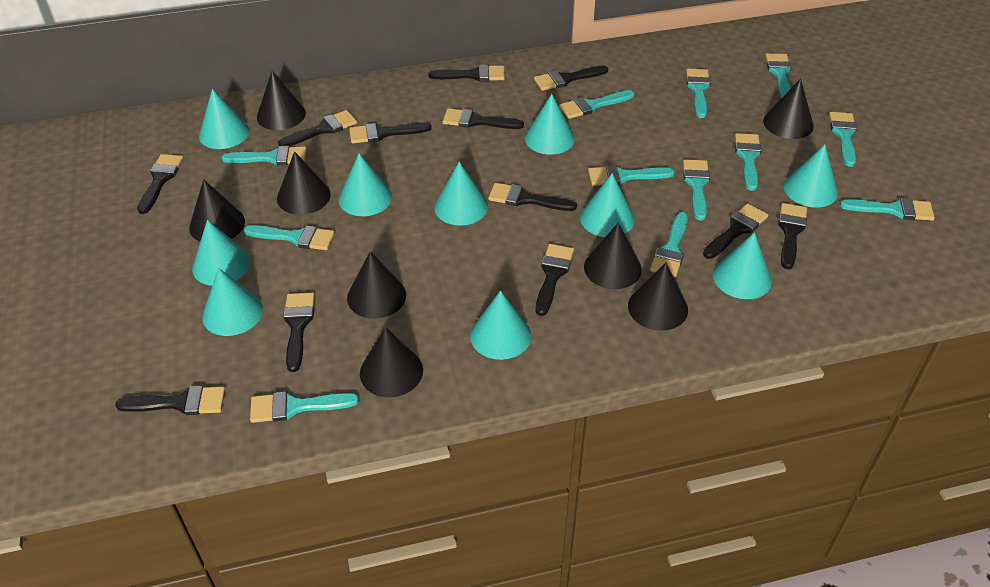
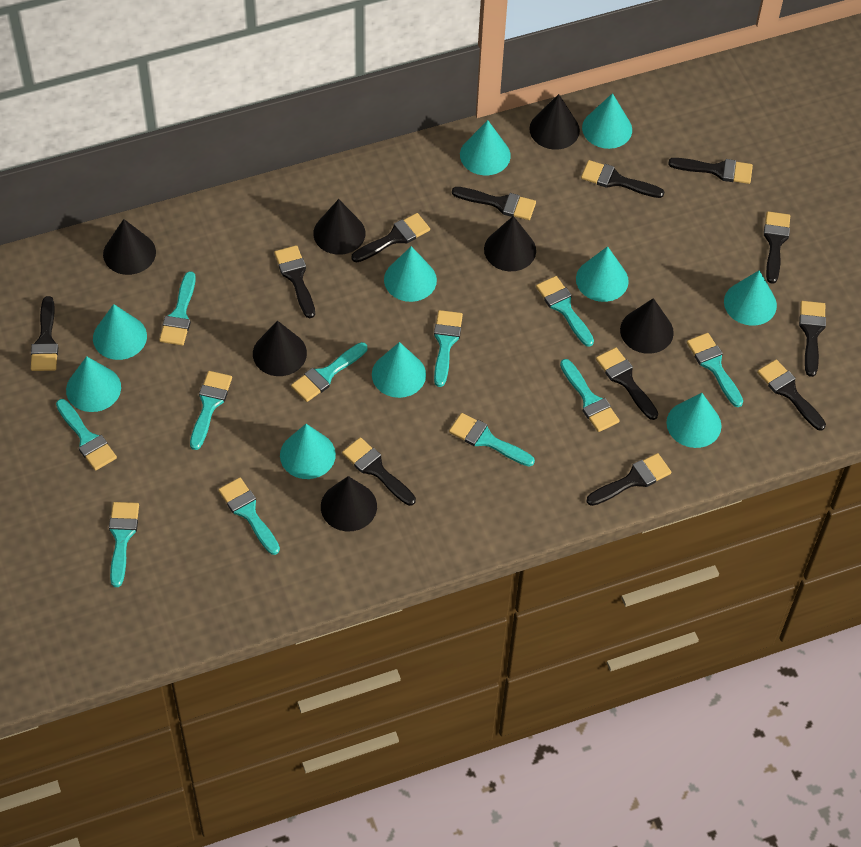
black cone: 8 -> 7
turquoise brush: 12 -> 11

